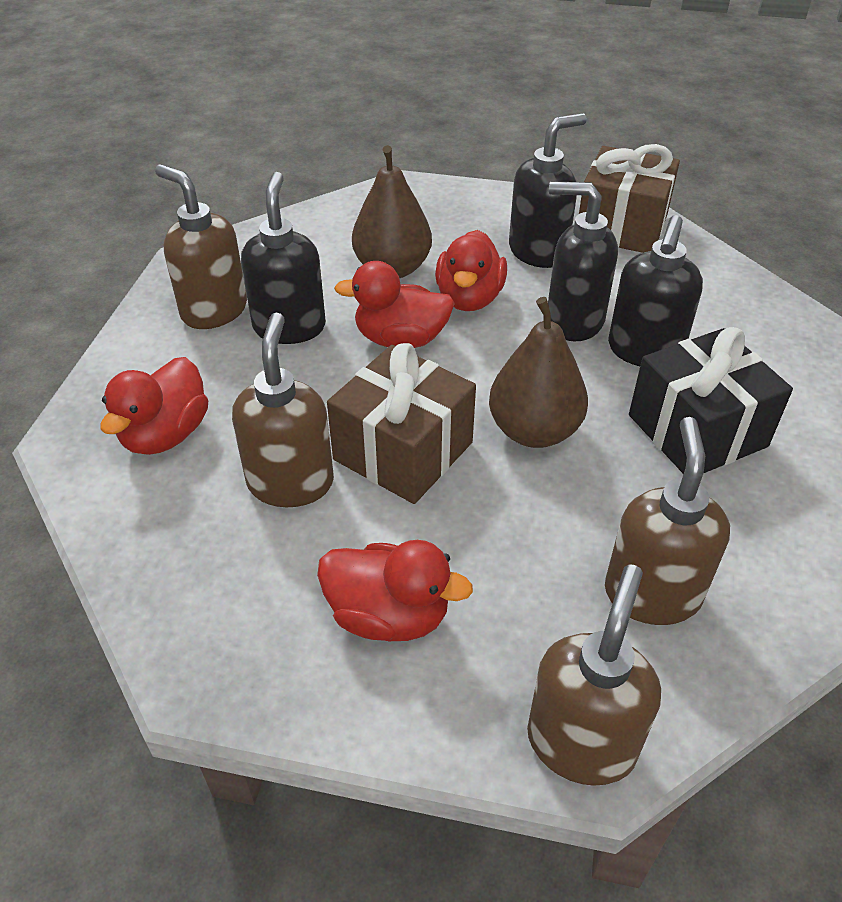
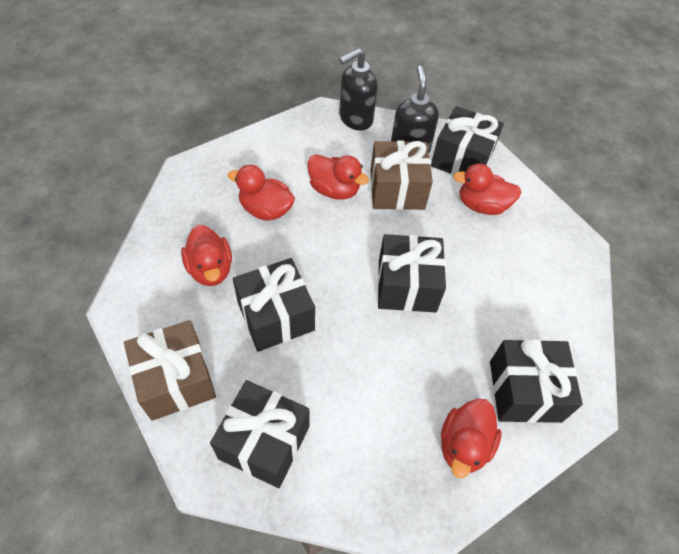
black gift: 1 -> 5
black soap dispenser: 4 -> 2
brown pear: 2 -> 0
brown soap dispenser: 4 -> 0
red duck: 4 -> 5

